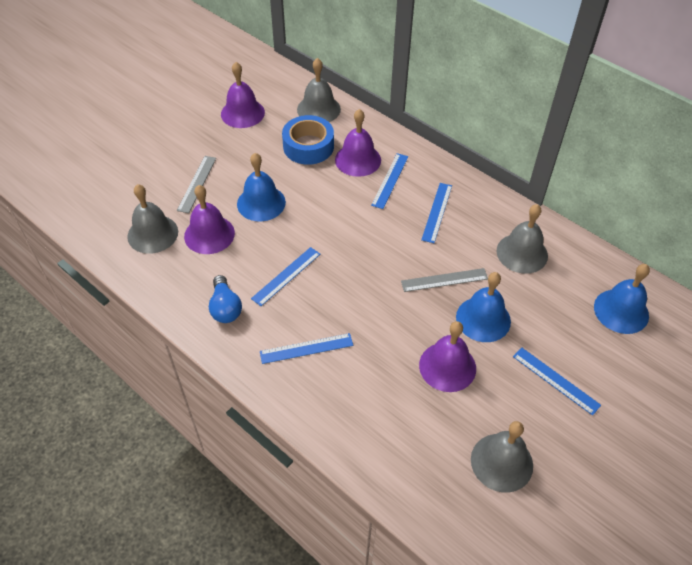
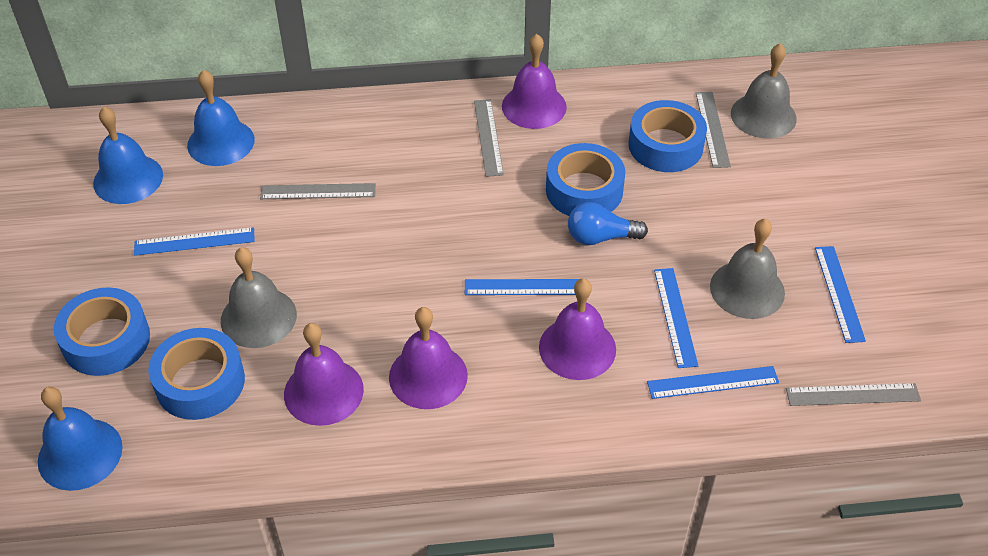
blue tape: 1 -> 4
grey bell: 4 -> 3
grey ruler: 2 -> 4

